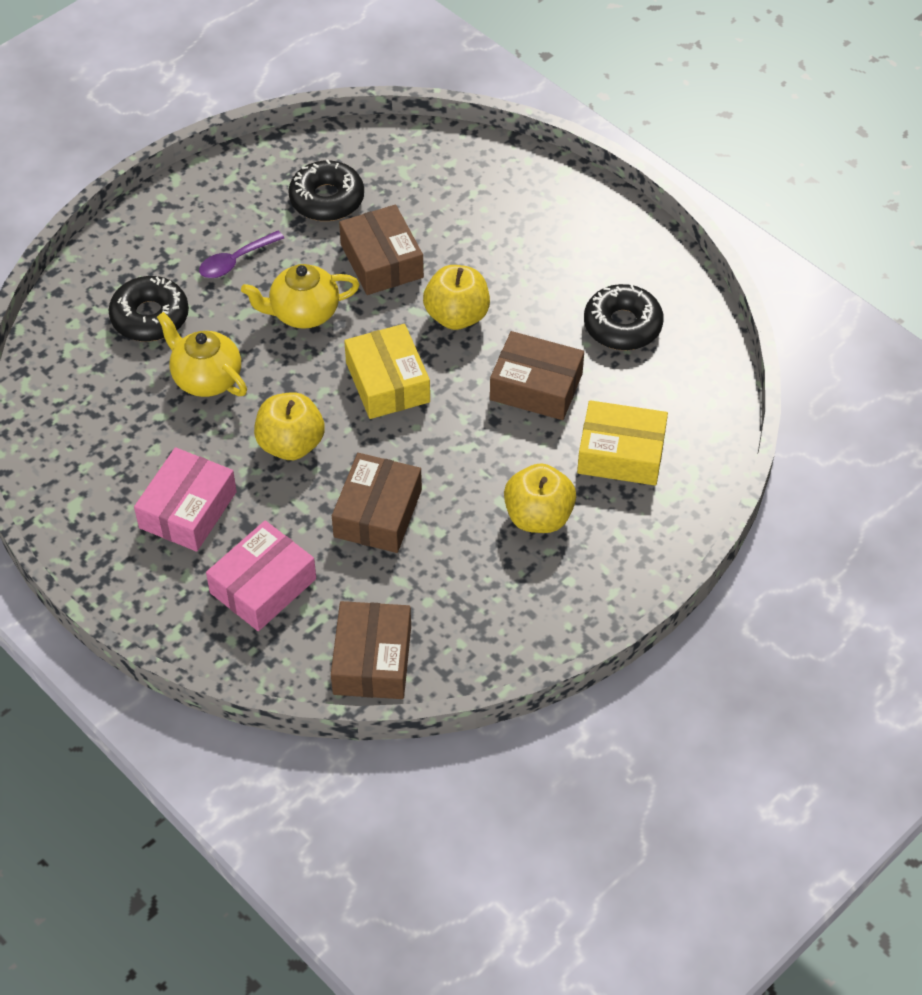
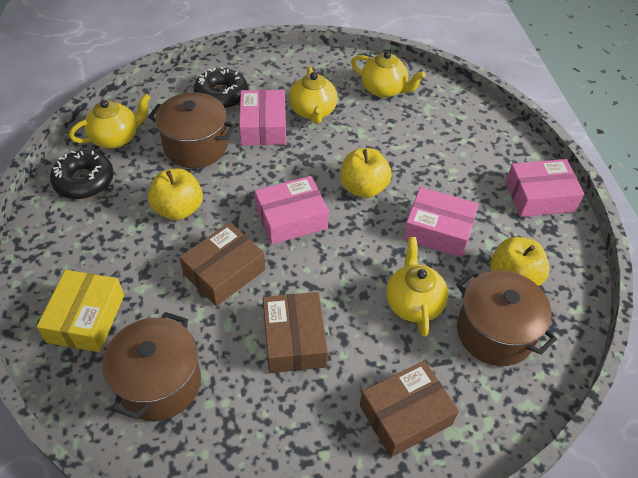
black donut: 3 -> 2
brown box: 4 -> 3
brown pot: 0 -> 3
pink box: 2 -> 4
purple spoon: 1 -> 0
yellow box: 2 -> 1
yellow teapot: 2 -> 4

